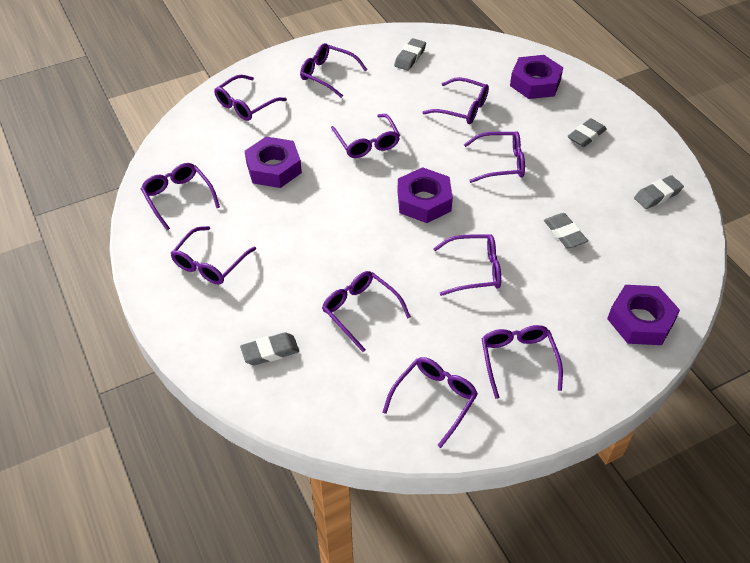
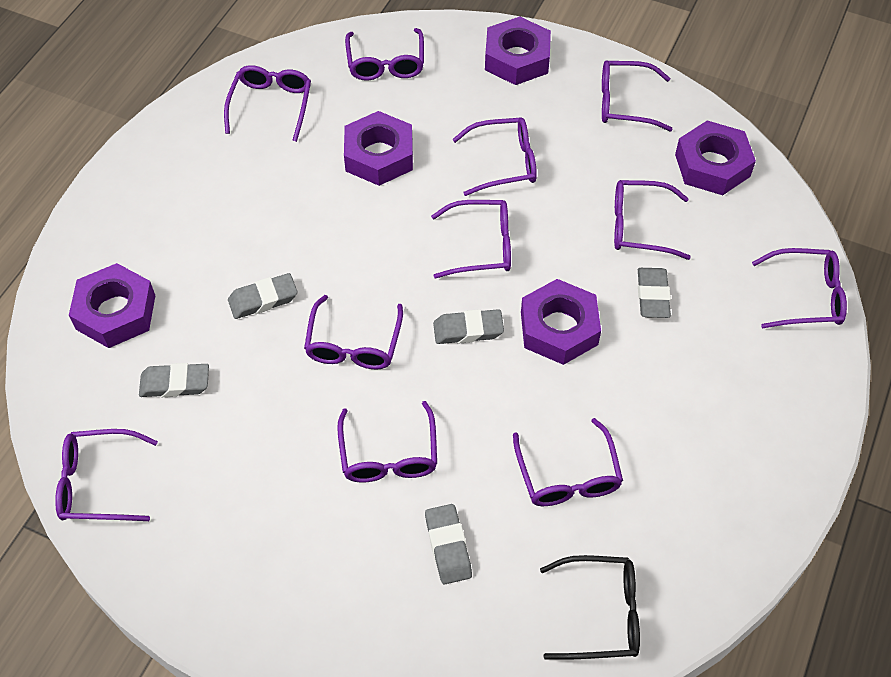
black glasses: 0 -> 1
purple nut: 4 -> 5

